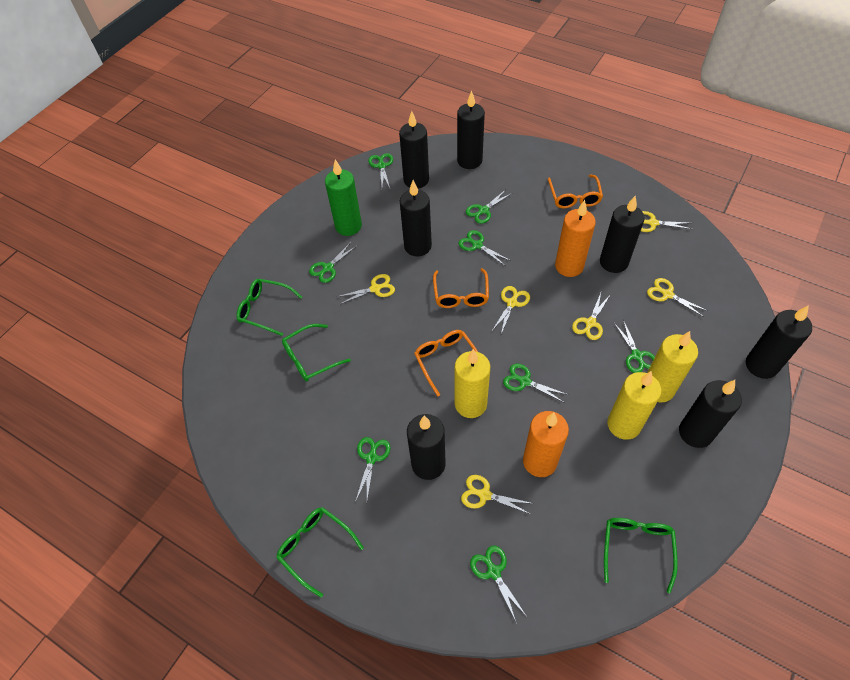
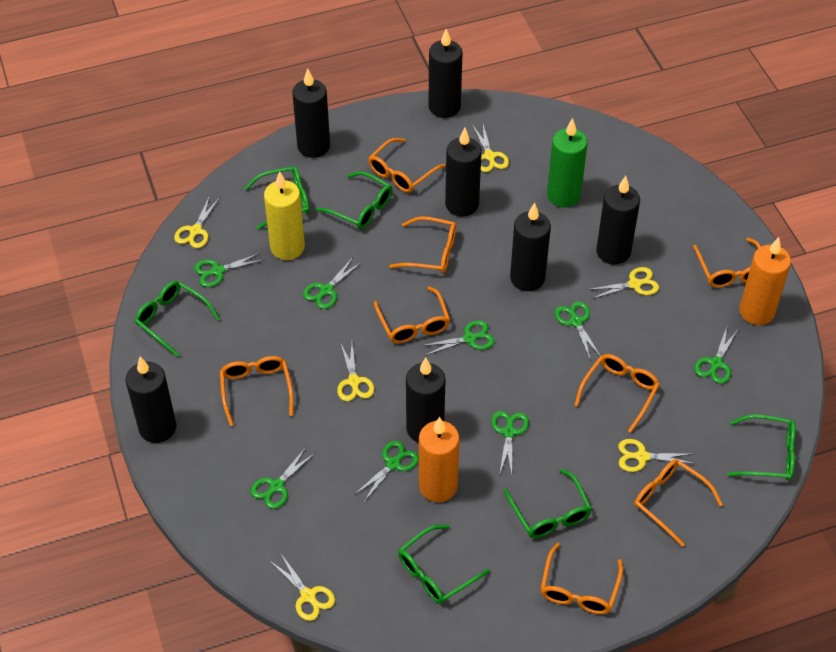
green glasses: 4 -> 6
orange glasses: 3 -> 8
yellow candle: 3 -> 1

